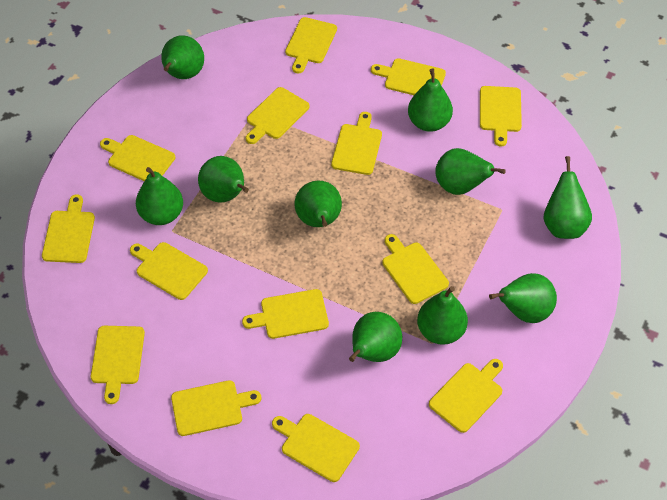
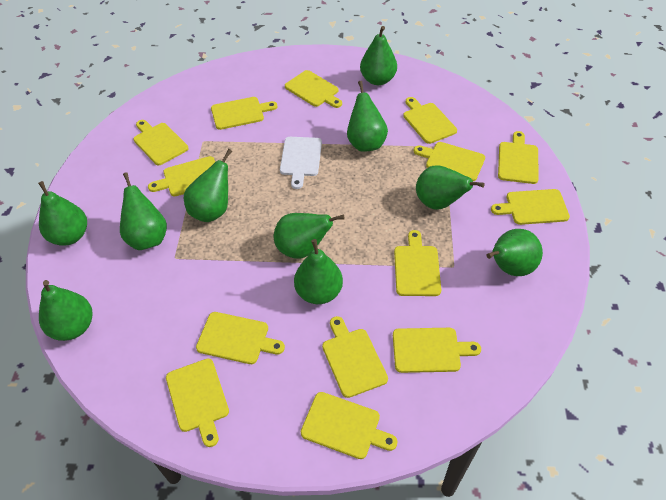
white cutting board: 0 -> 1

